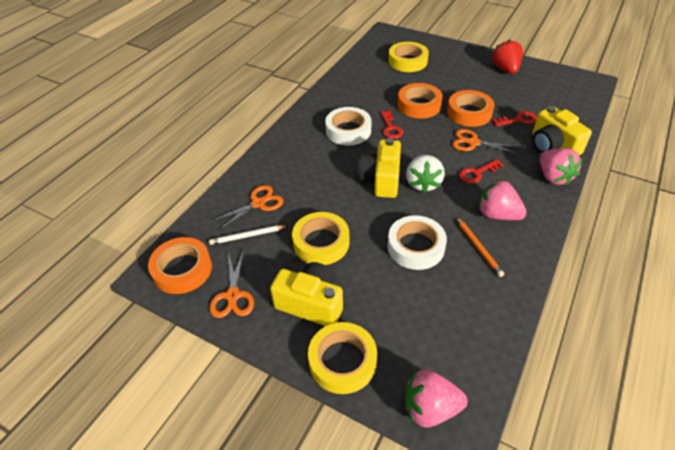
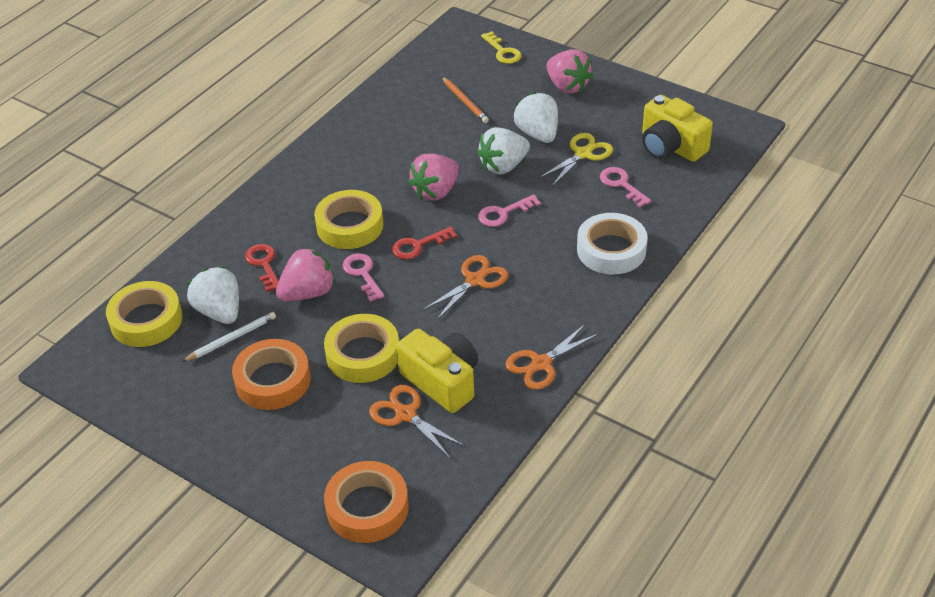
orange tape: 3 -> 2
pink key: 0 -> 3
red key: 3 -> 2
red strawberry: 1 -> 0
white strawberry: 1 -> 3
white tape: 2 -> 1
yellow camera: 3 -> 2
yellow key: 0 -> 1
yellow scissors: 0 -> 1

